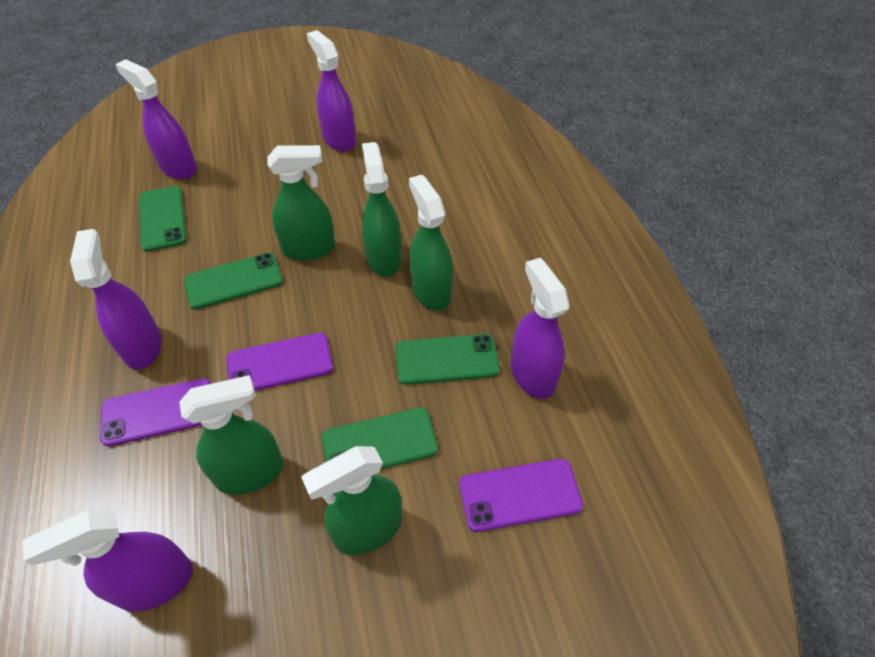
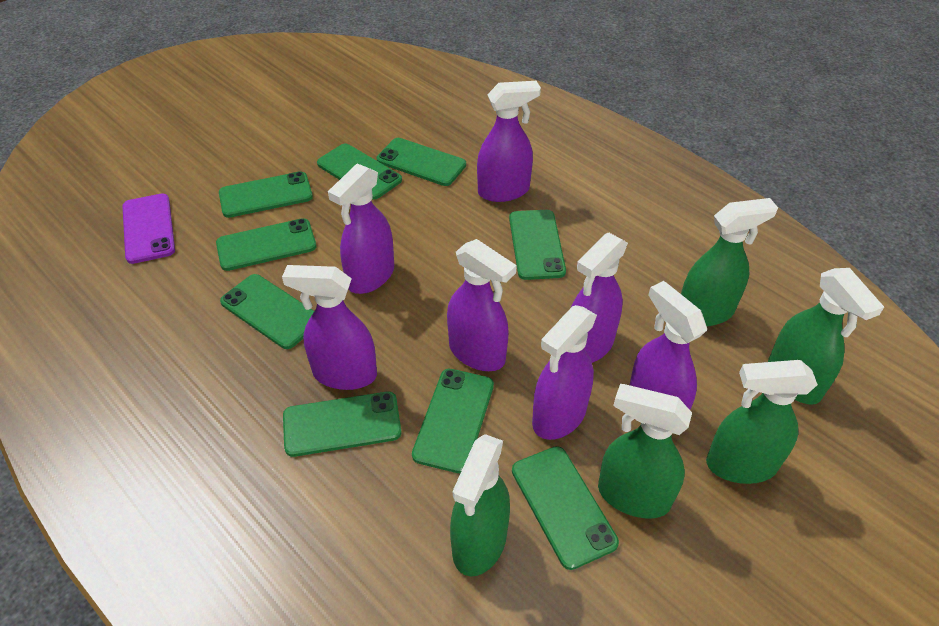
green phone: 4 -> 9
purple phone: 3 -> 1
purple spray bottle: 5 -> 7

